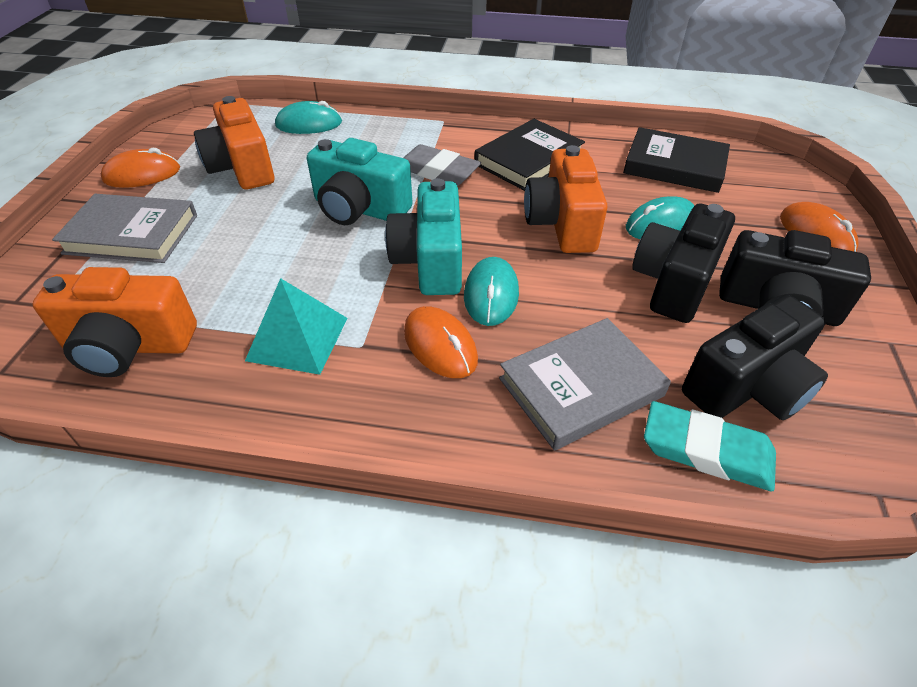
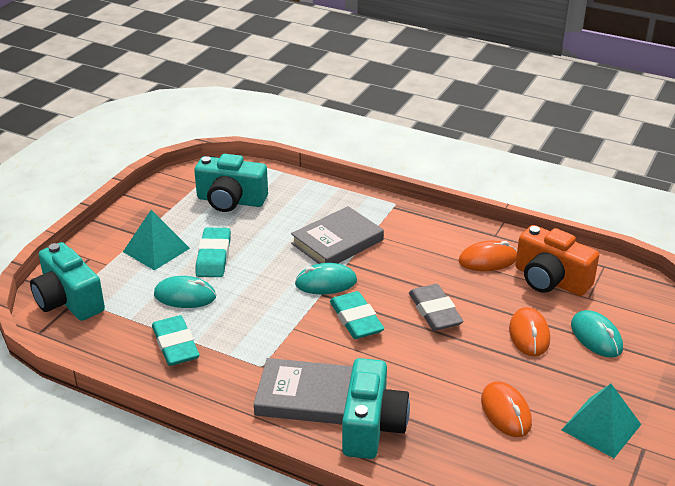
black book: 2 -> 0
black camera: 3 -> 0
orange camera: 3 -> 1
turquoise camera: 2 -> 3
turquoise eraser: 1 -> 3
turquoise pyramid: 1 -> 2

